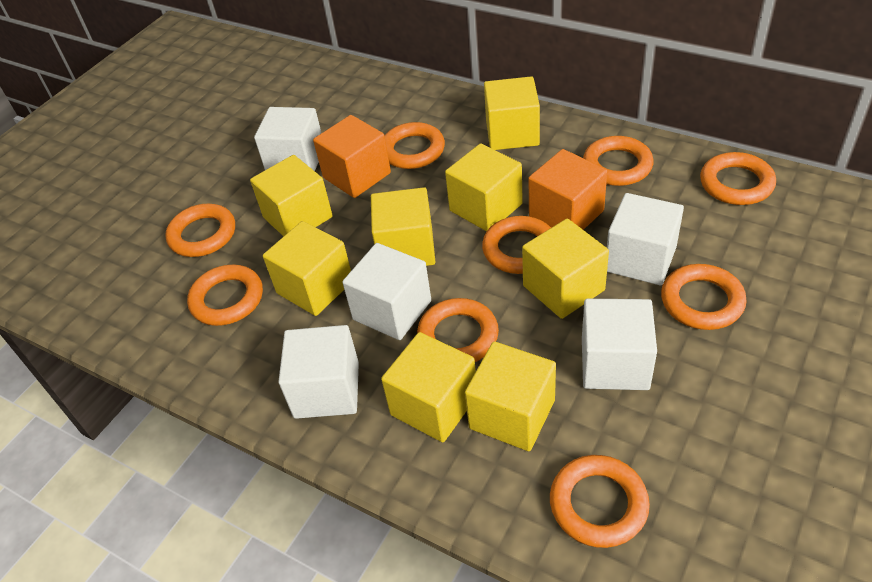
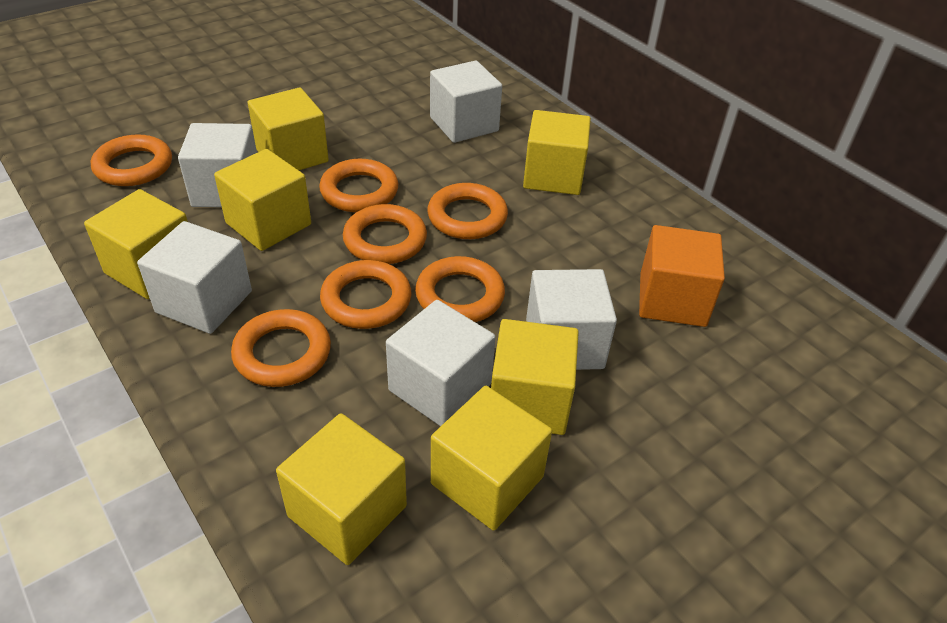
orange cube: 2 -> 1
orange ring: 9 -> 7
yellow cube: 8 -> 7

